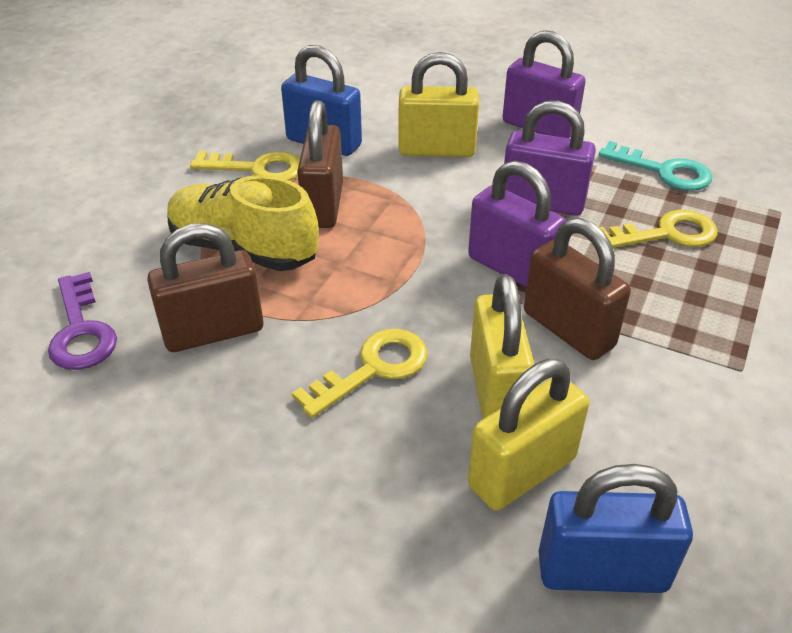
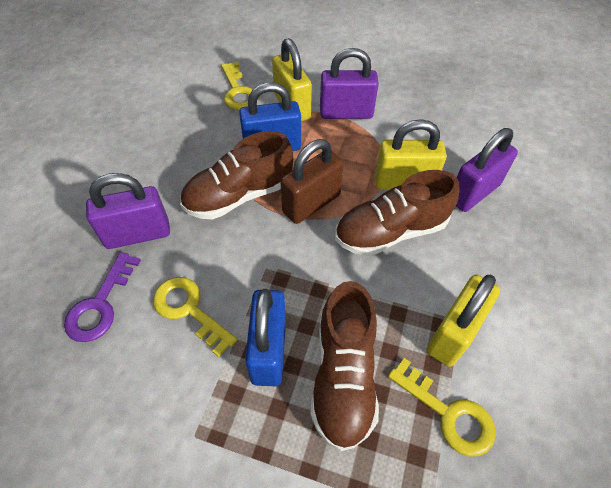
brown padlock: 3 -> 1
brown shoe: 0 -> 3
turquoise key: 1 -> 0
yellow shoe: 1 -> 0

